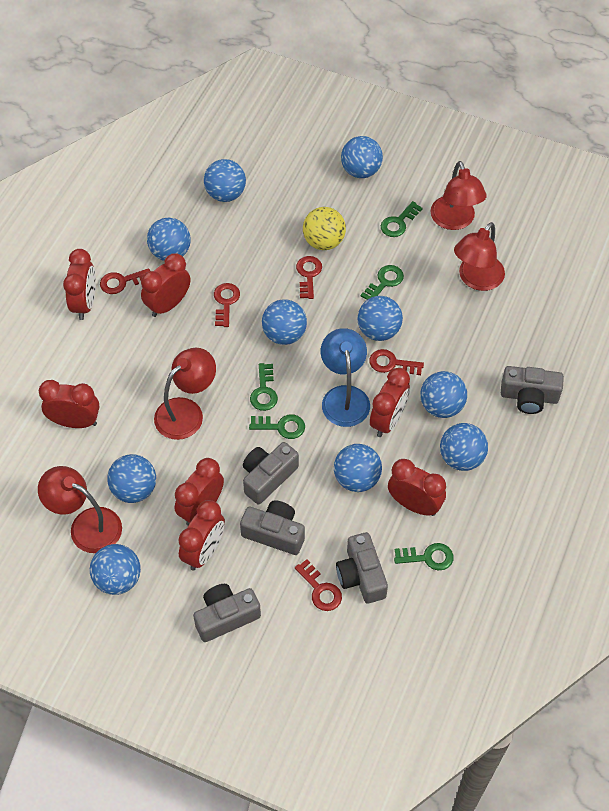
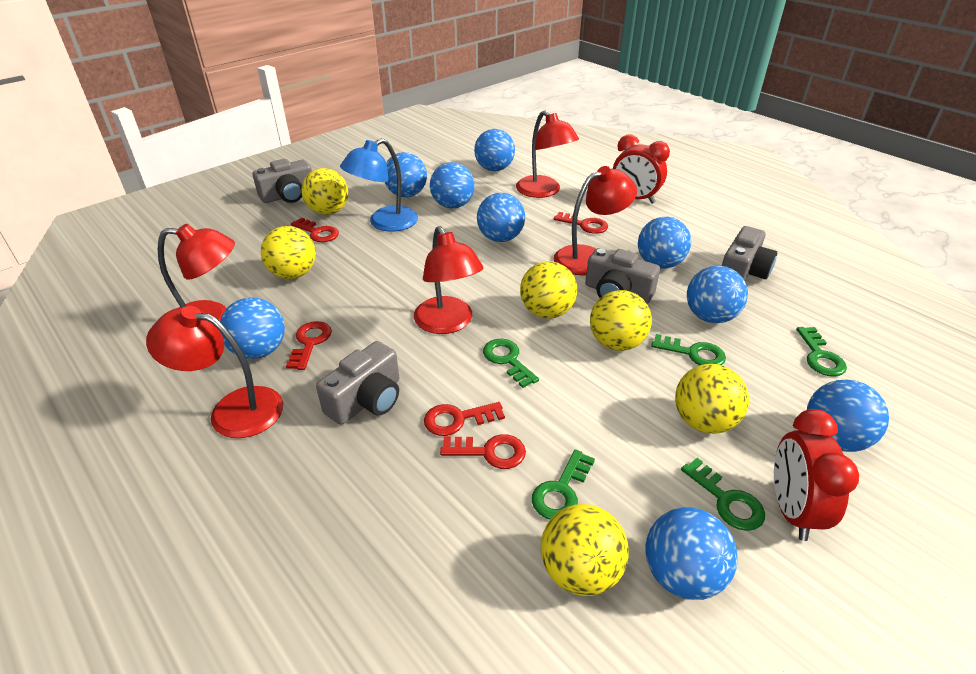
blue ball: 10 -> 9
grey camera: 5 -> 4
red clock: 7 -> 2
red lamp: 4 -> 5
yellow ball: 1 -> 6

